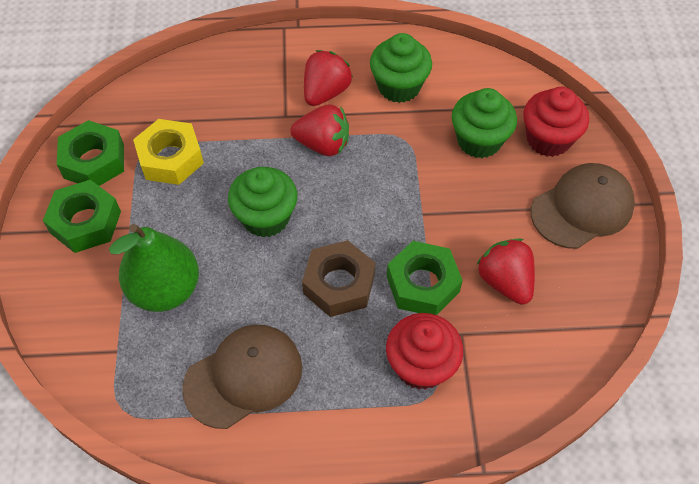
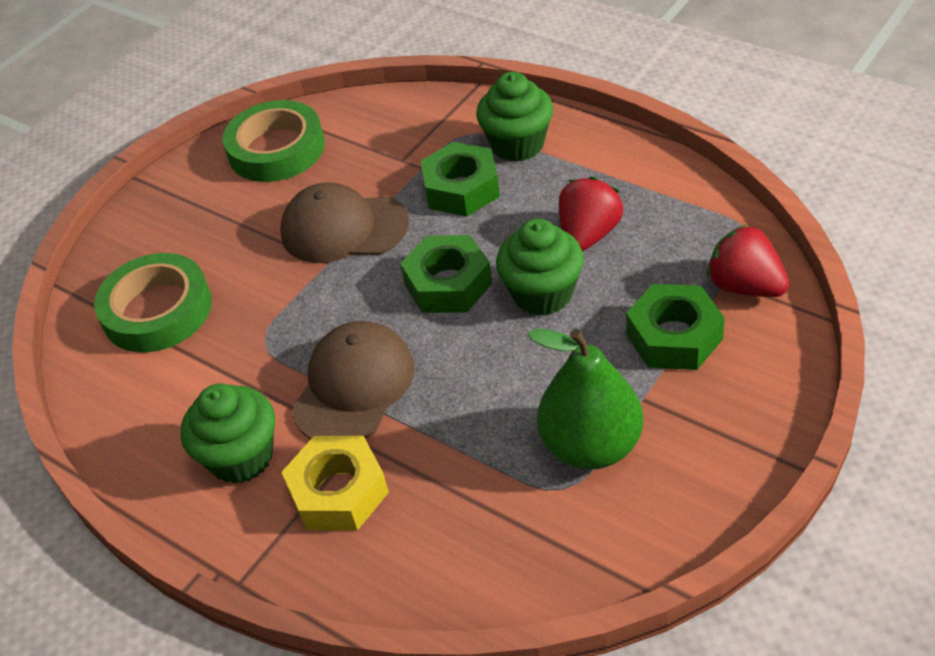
brown nut: 1 -> 0
green tape: 0 -> 2
red cupcake: 2 -> 0
red strawberry: 3 -> 2

